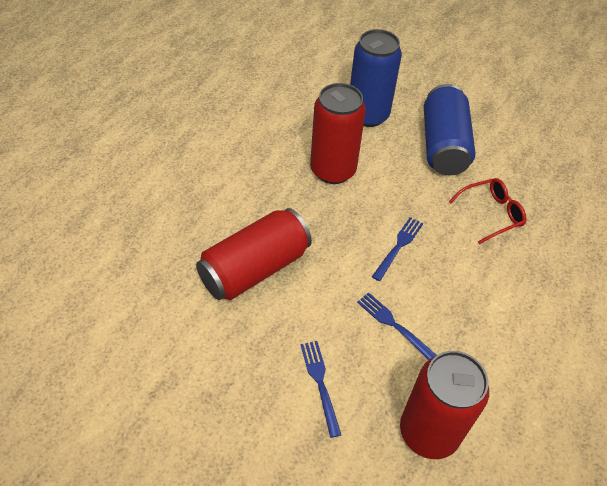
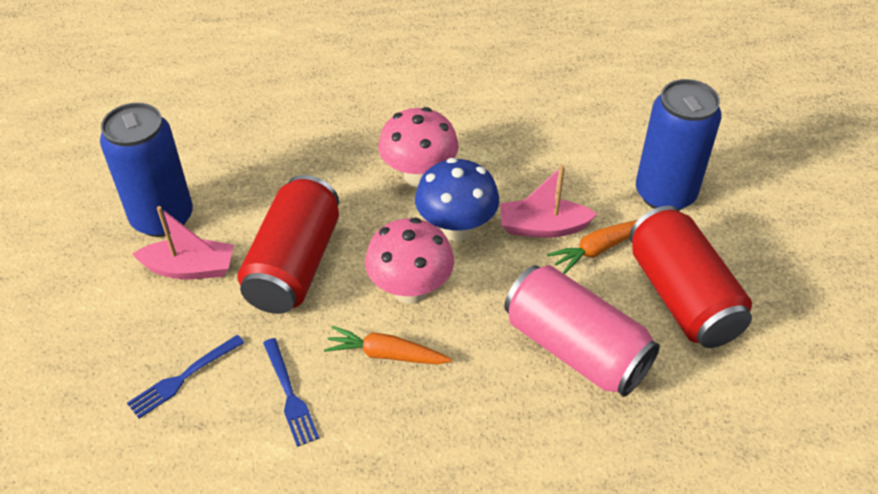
blue fork: 3 -> 2
blue mushroom: 0 -> 1
orange carrot: 0 -> 2
pink boat: 0 -> 2
pink can: 0 -> 1
pink mushroom: 0 -> 2
red can: 3 -> 2
red glasses: 1 -> 0

